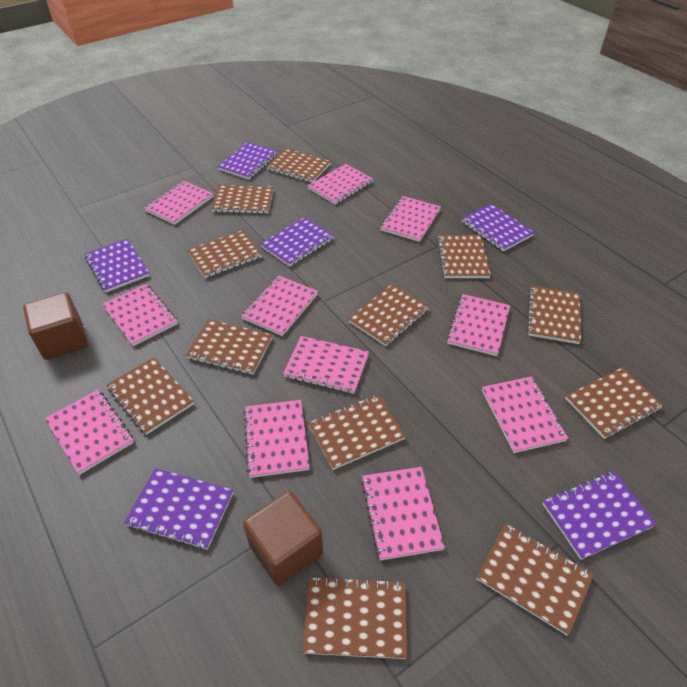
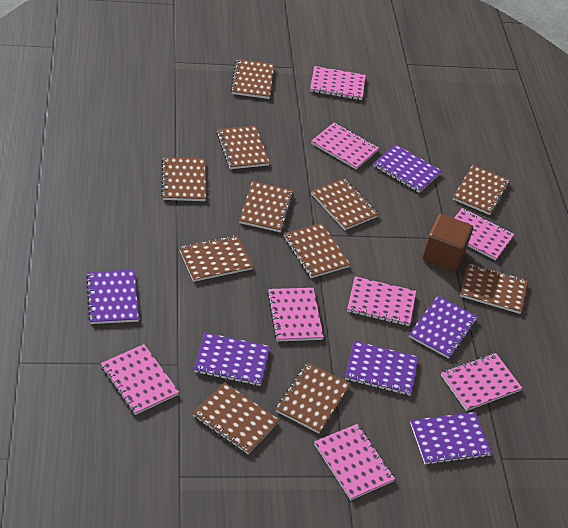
brown cube: 2 -> 1
brown notebook: 12 -> 11
pink notebook: 11 -> 8

